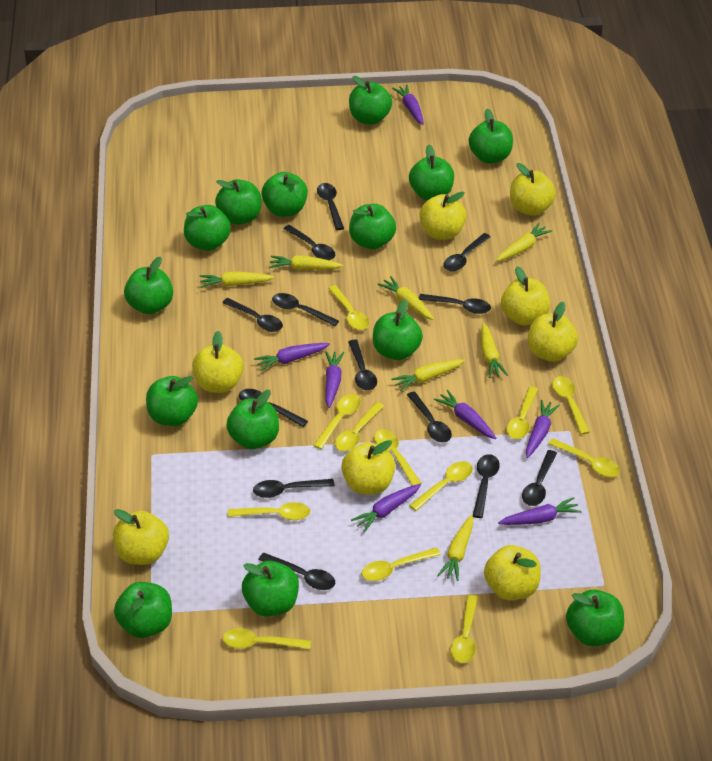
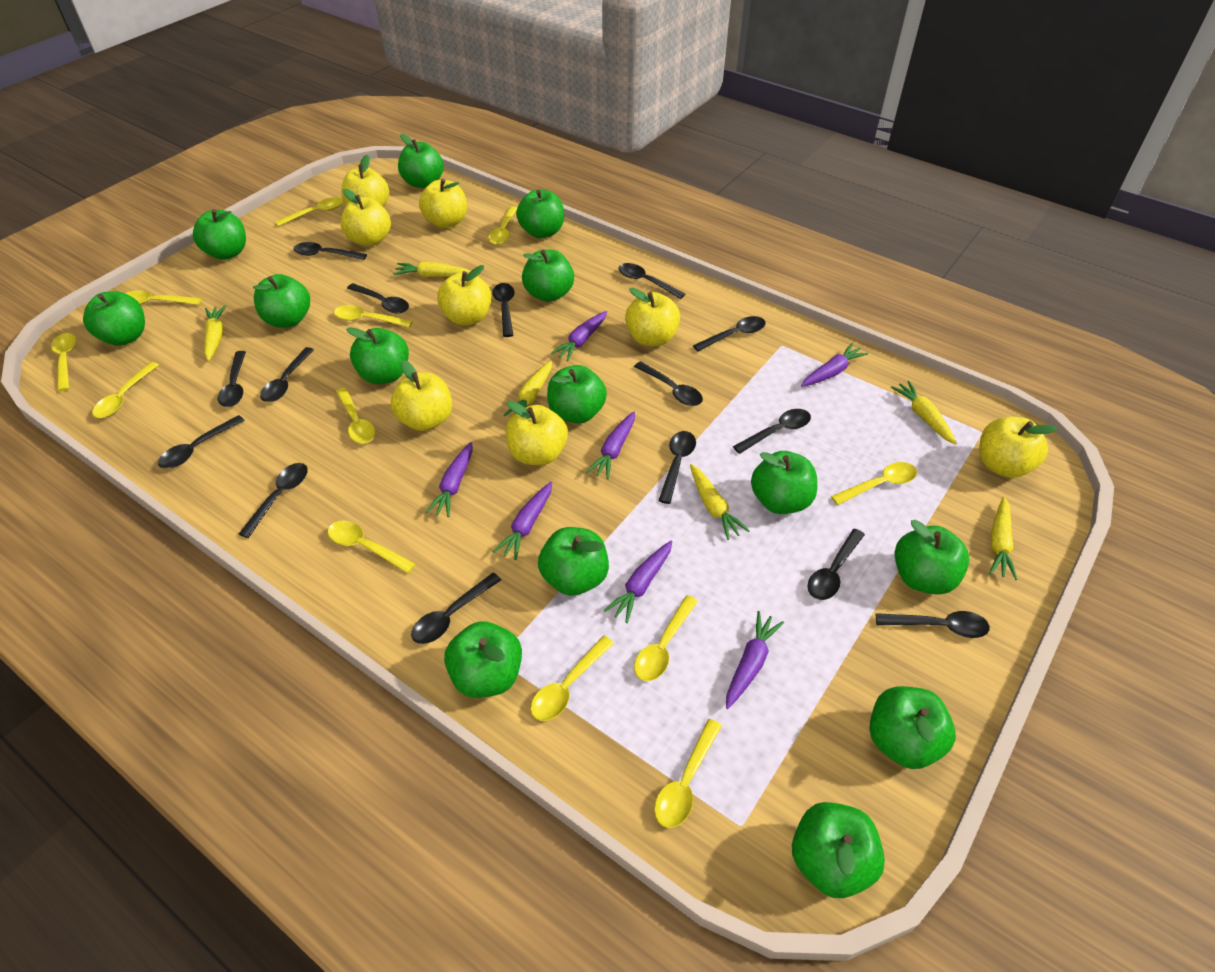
black spoon: 13 -> 15
yellow carrot: 7 -> 6

